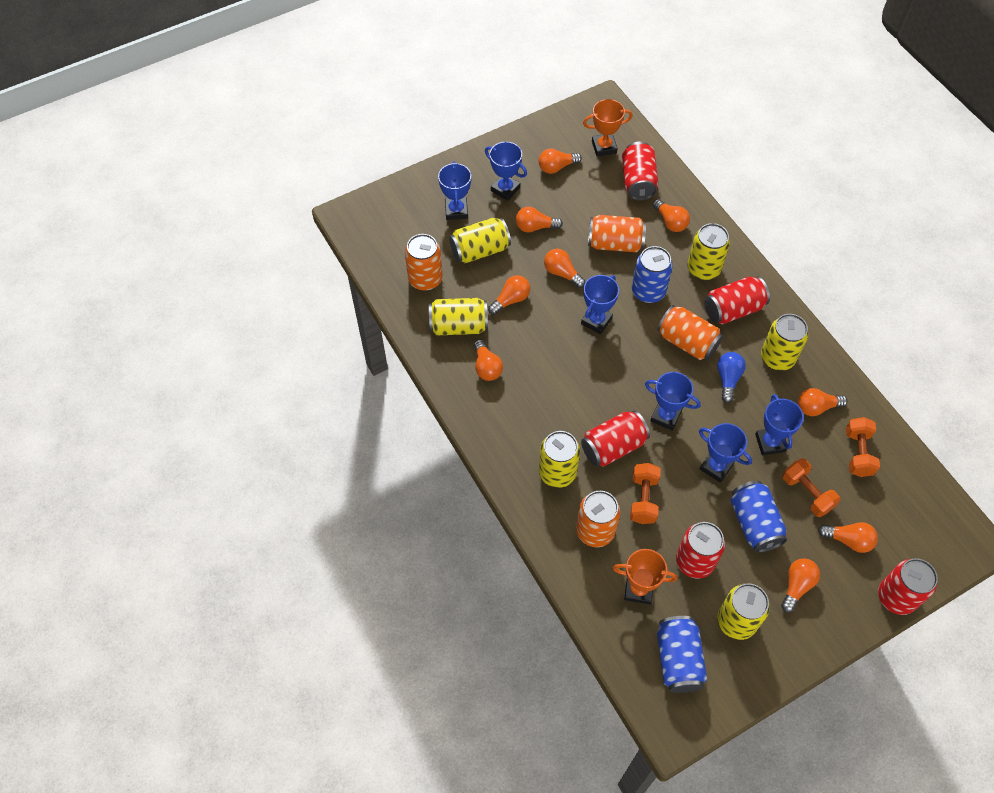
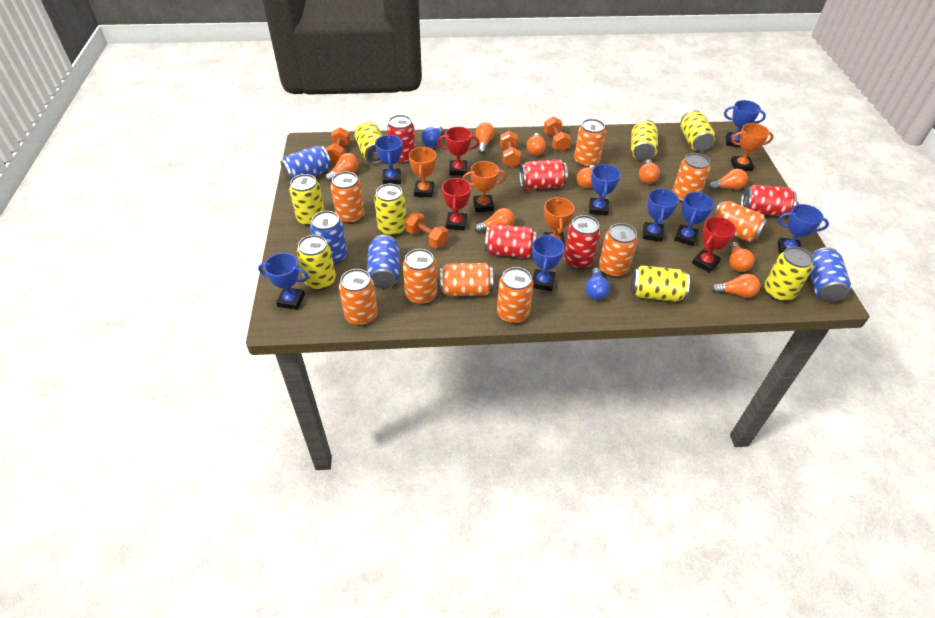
blue can: 3 -> 4
blue light bulb: 1 -> 2
blue trophy: 6 -> 8
orange can: 4 -> 9
orange dumbbell: 3 -> 4
orange trophy: 2 -> 4
red trophy: 0 -> 3
yellow can: 6 -> 8

